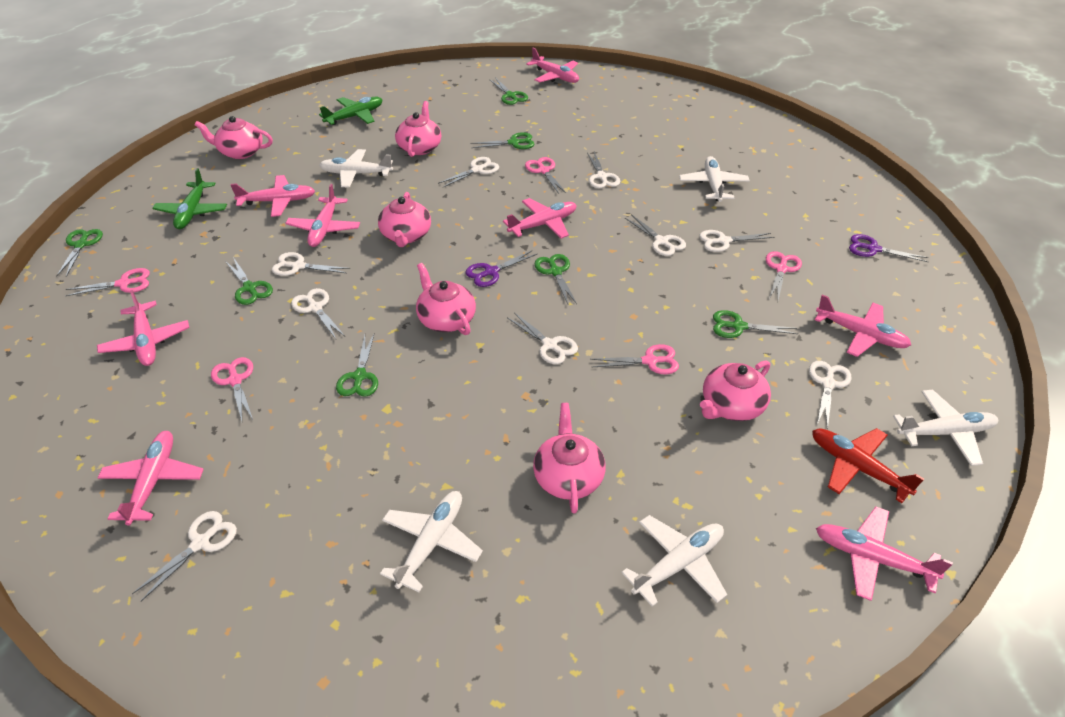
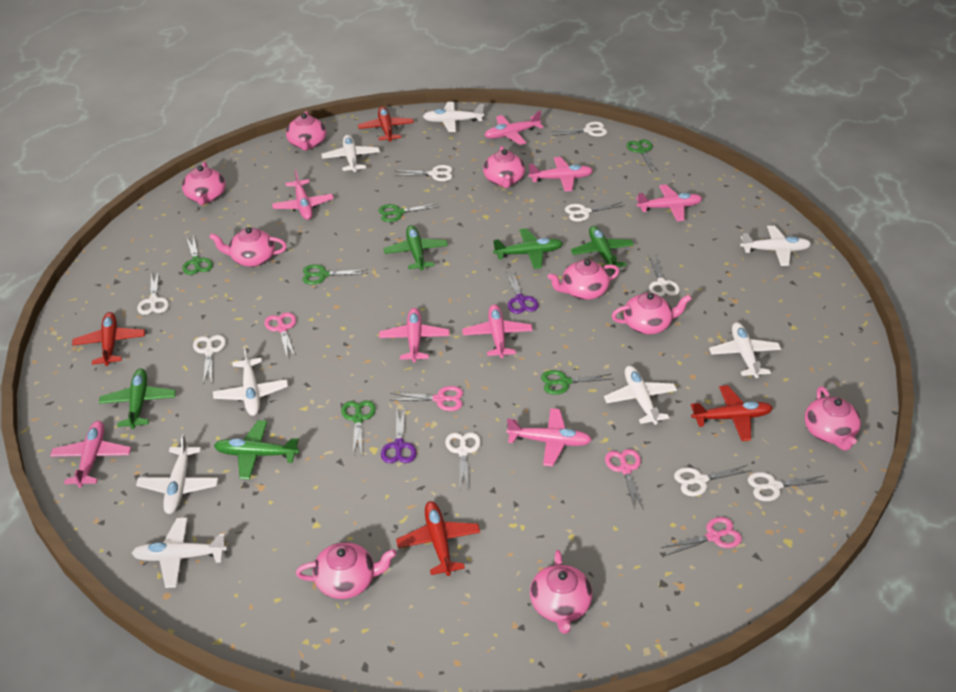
green plane: 2 -> 5
green scissors: 7 -> 6
pink scissors: 5 -> 4
pink teapot: 6 -> 9
red plane: 1 -> 4
white plane: 5 -> 8

